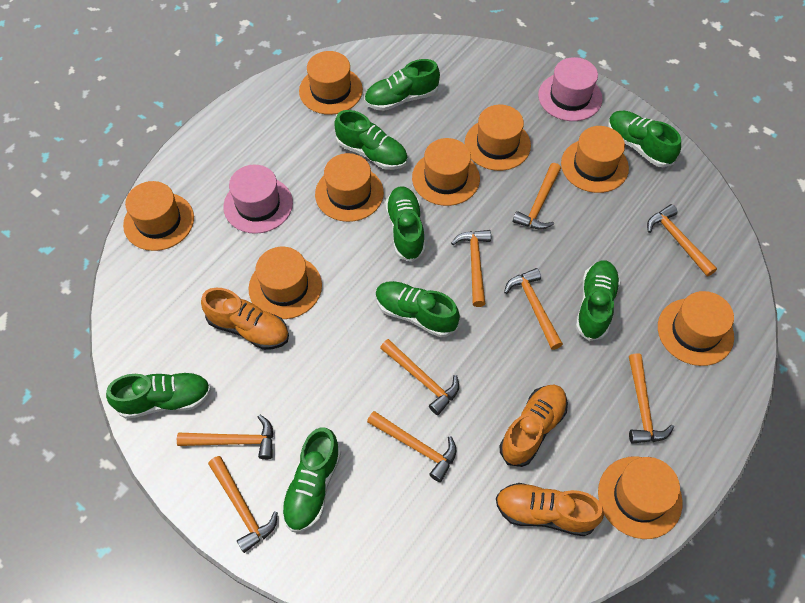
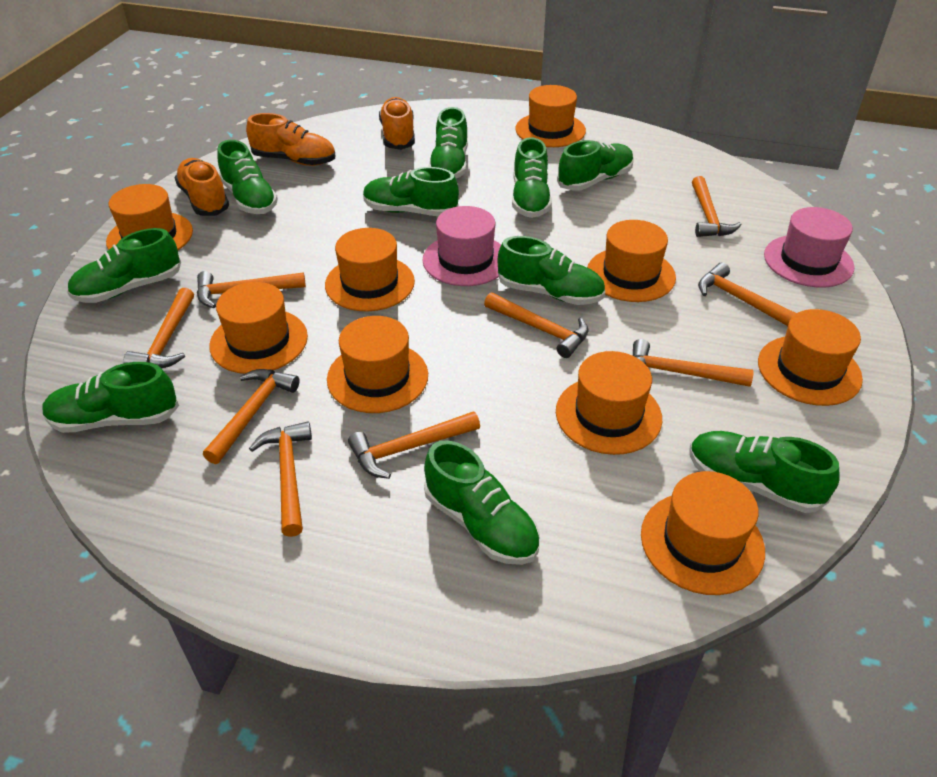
green shoe: 8 -> 10

